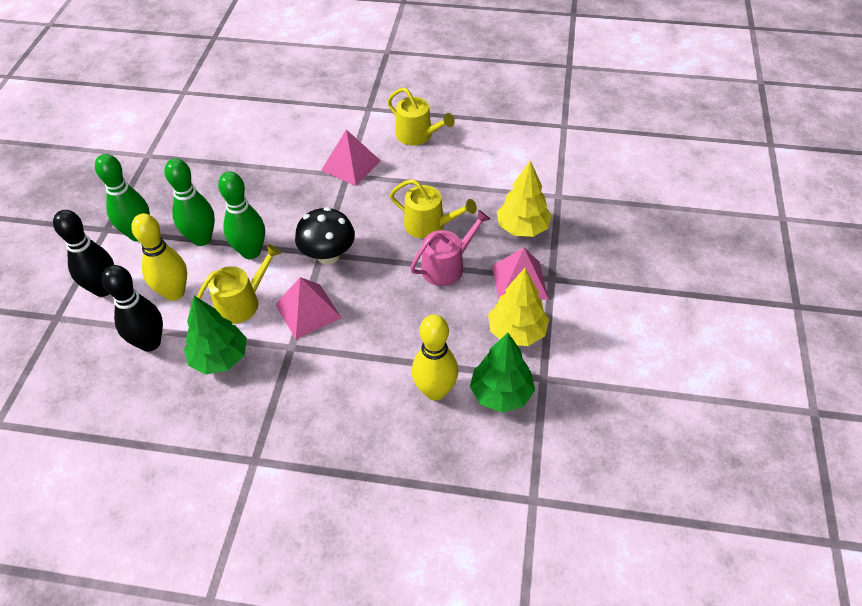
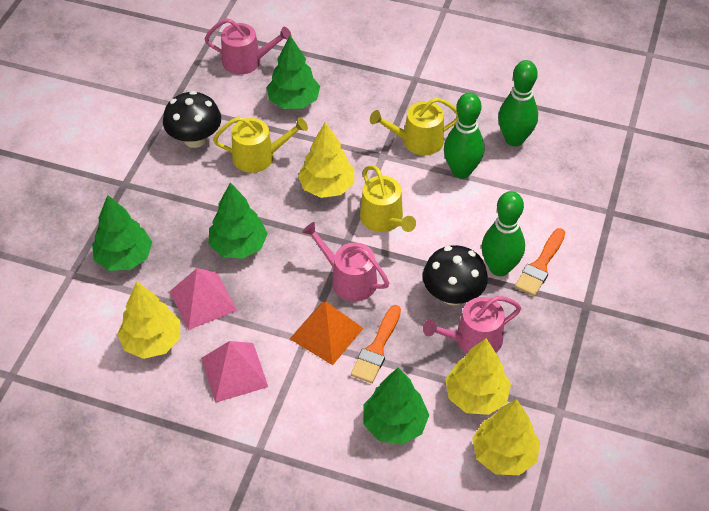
black bowling pin: 2 -> 0
black mushroom: 1 -> 2
green tree: 2 -> 4
orange brush: 0 -> 2
orange pyramid: 0 -> 1
pink pyramid: 3 -> 2
pink watering can: 1 -> 3
yellow bowling pin: 2 -> 0
yellow tree: 2 -> 4

